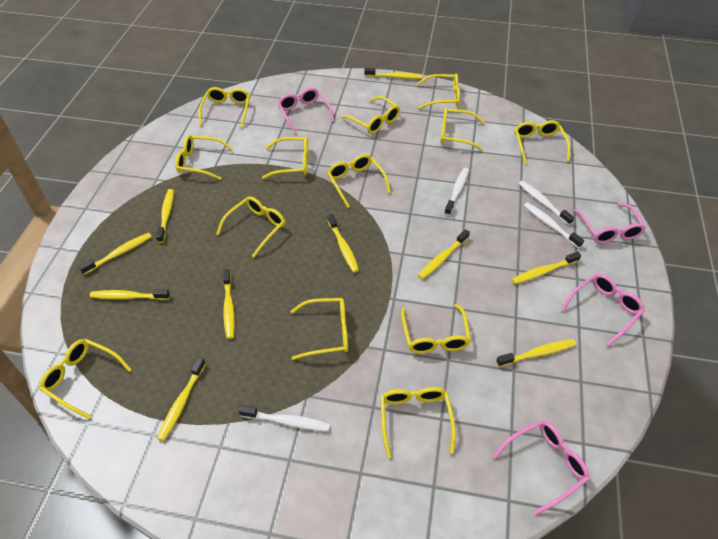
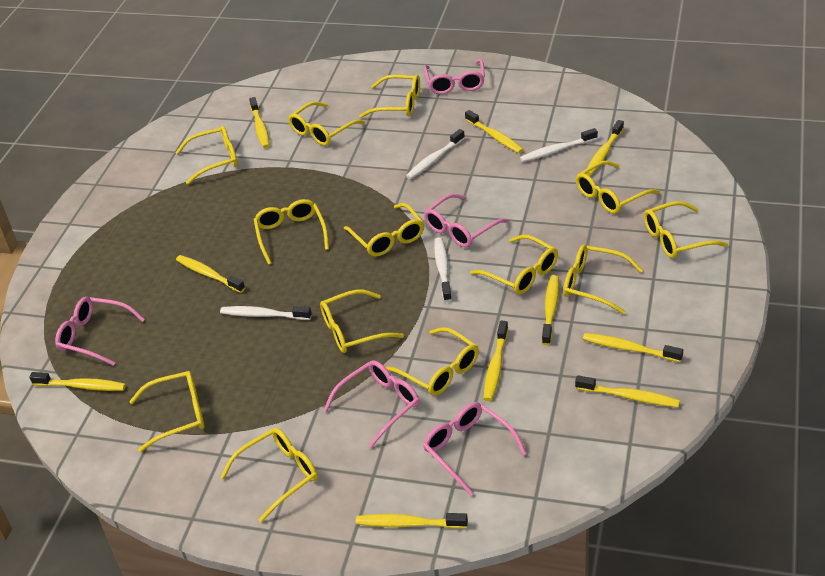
pink glasses: 4 -> 5

